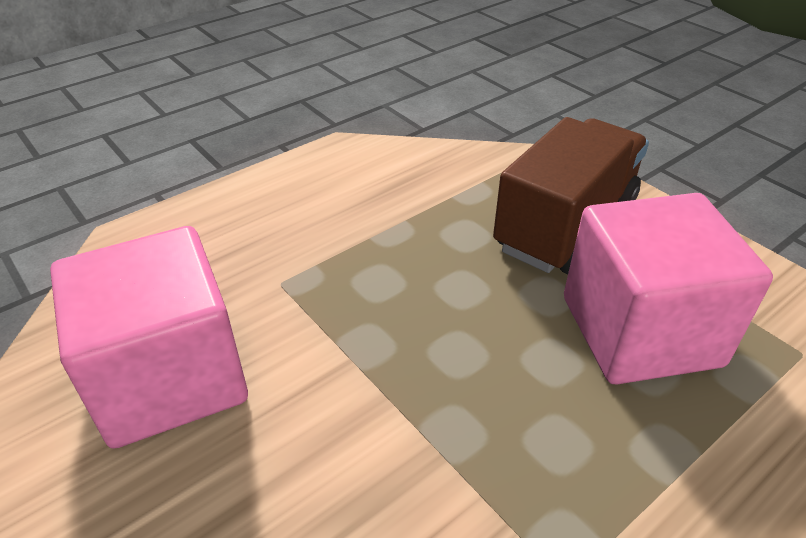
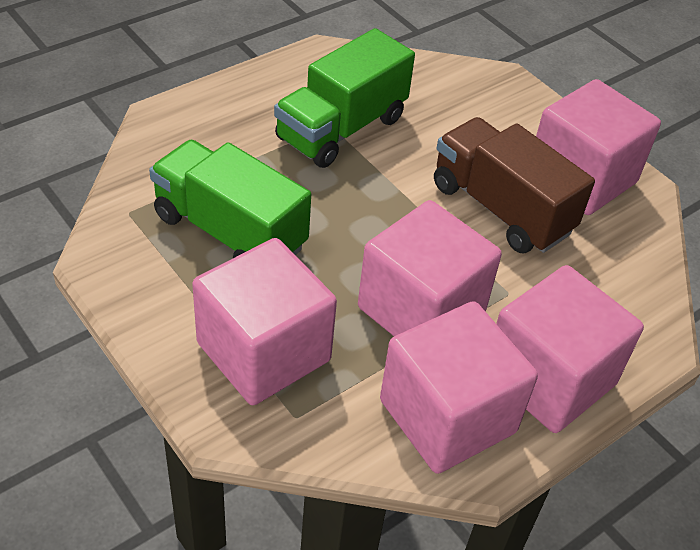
green truck: 0 -> 2
pink cube: 2 -> 5

